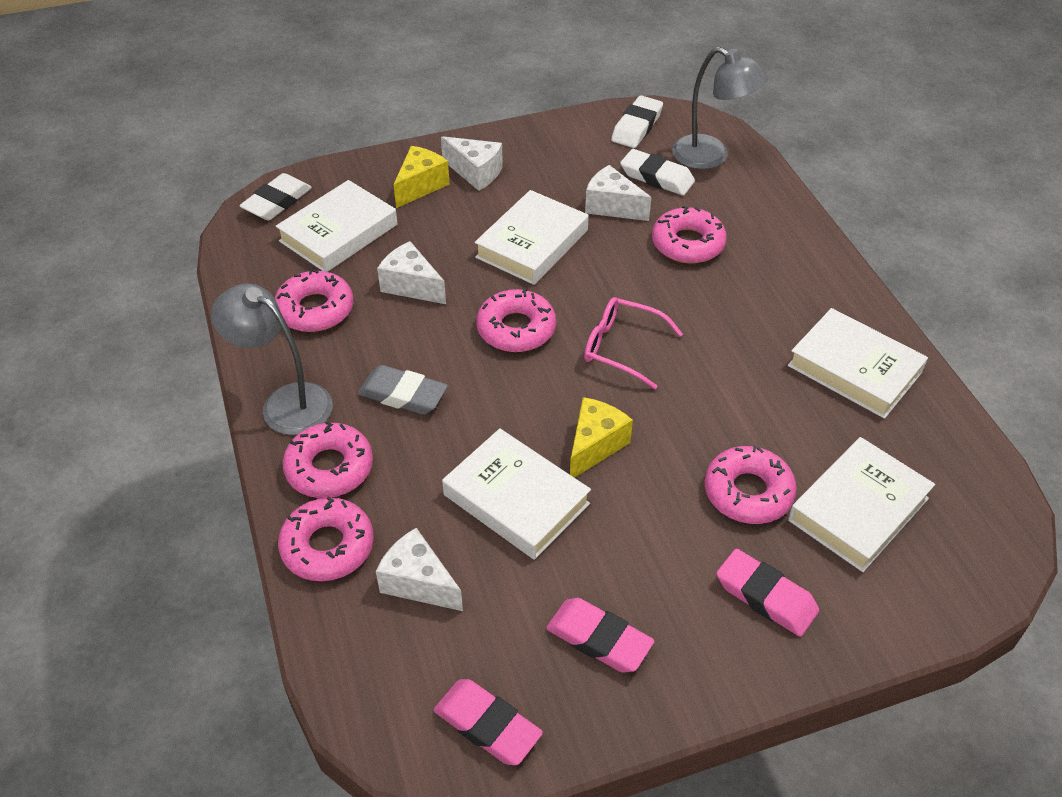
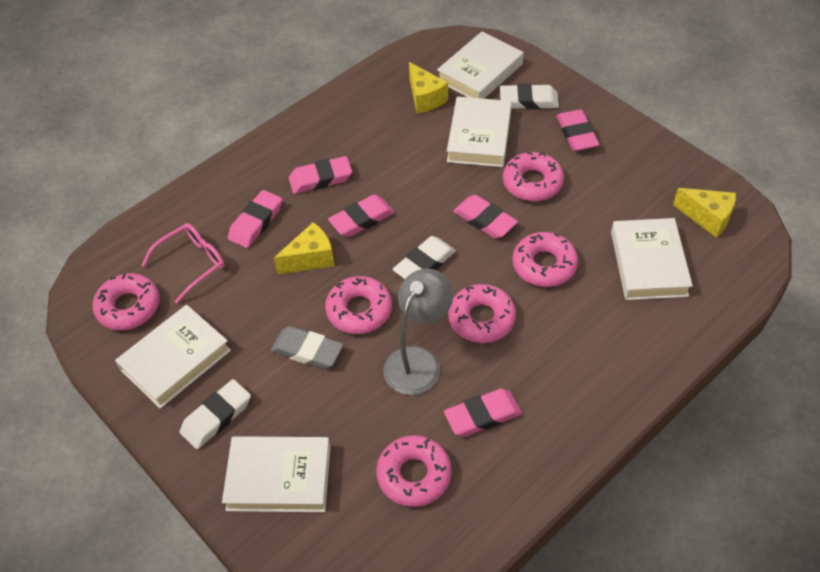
grey lamp: 2 -> 1
pink eraser: 3 -> 6
white cheese: 4 -> 0
yellow cheese: 2 -> 3

